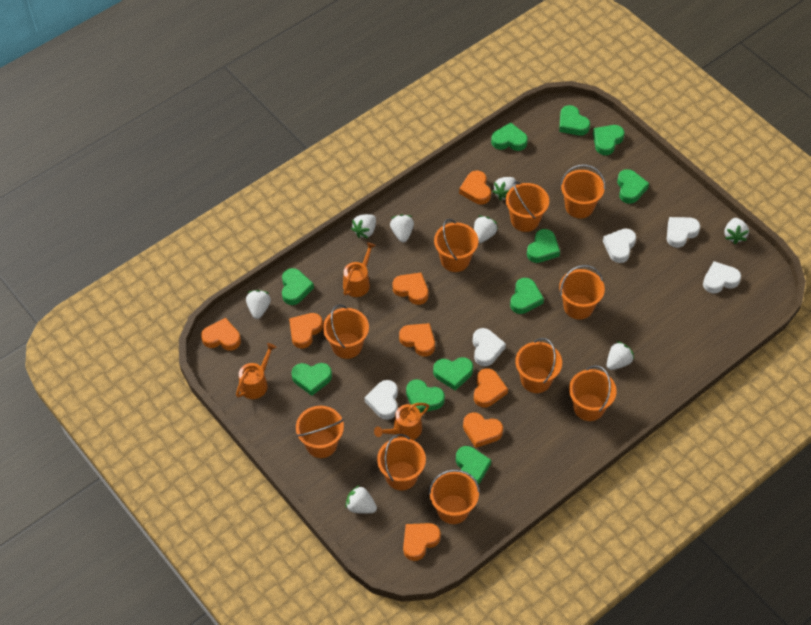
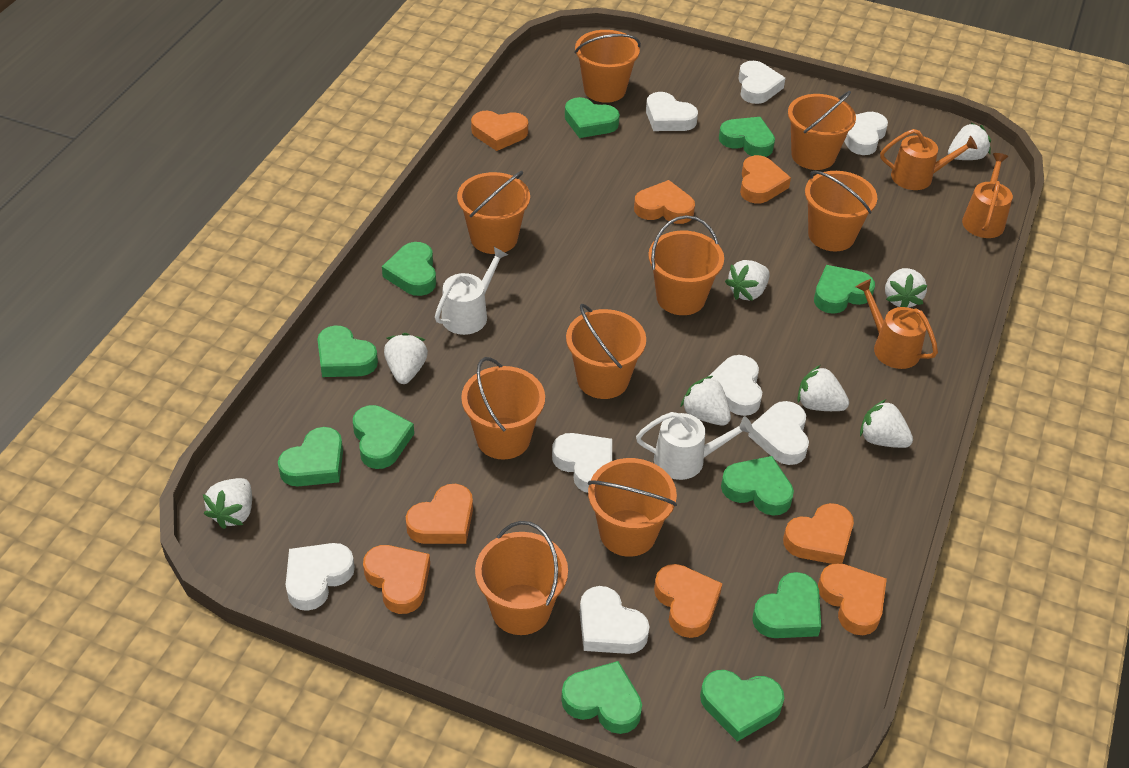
orange bucket: 10 -> 9
white heart: 5 -> 8
white watering can: 0 -> 2

